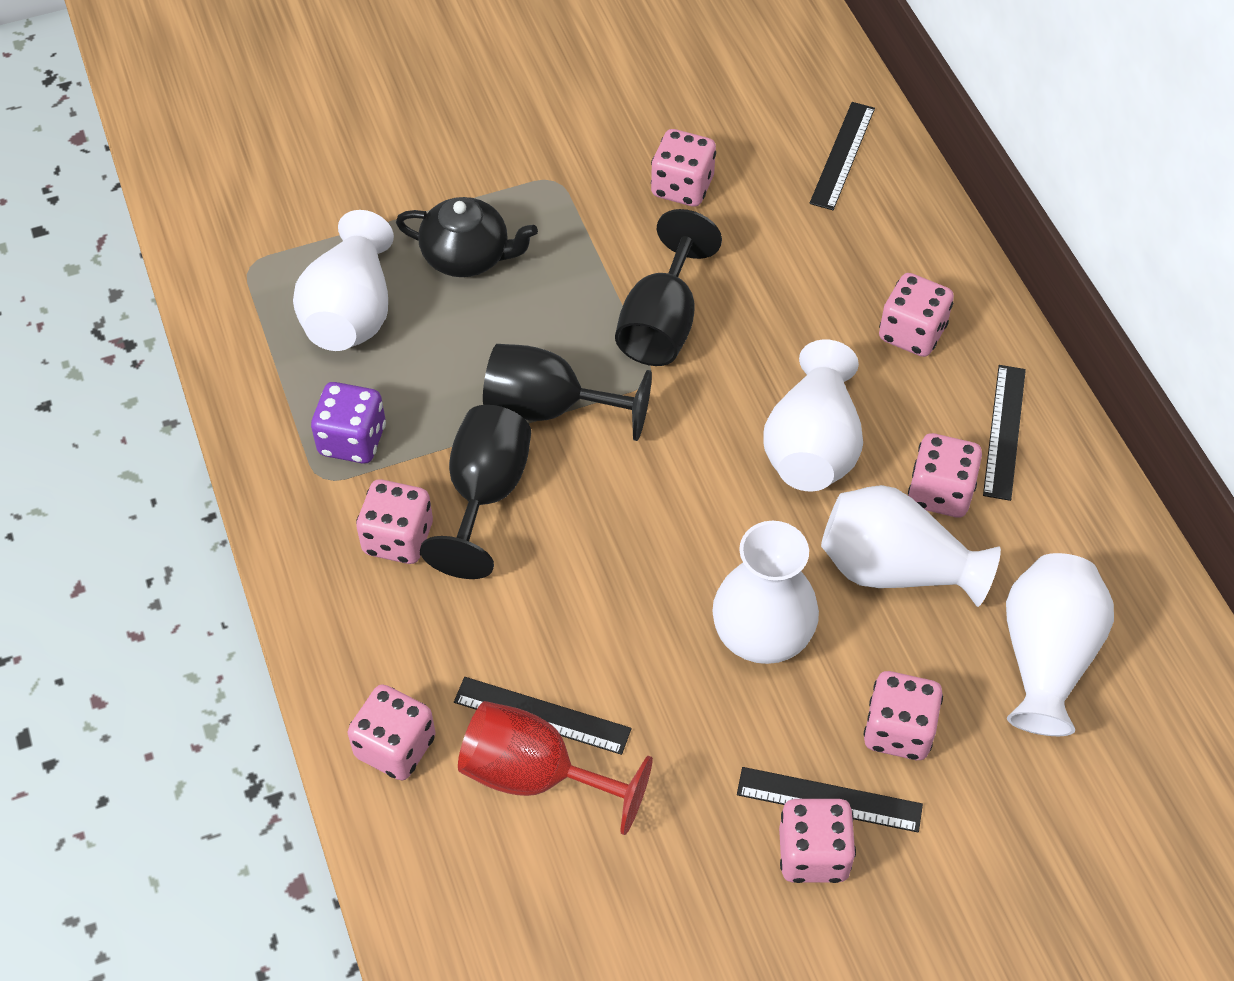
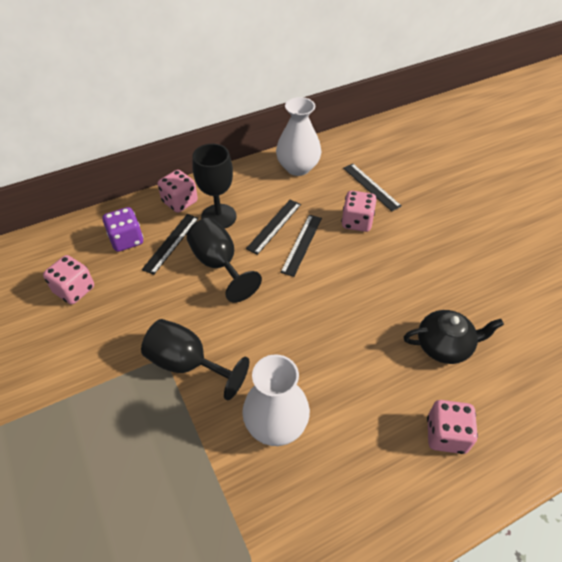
pink dice: 7 -> 4
red goblet: 1 -> 0
white vase: 5 -> 2

